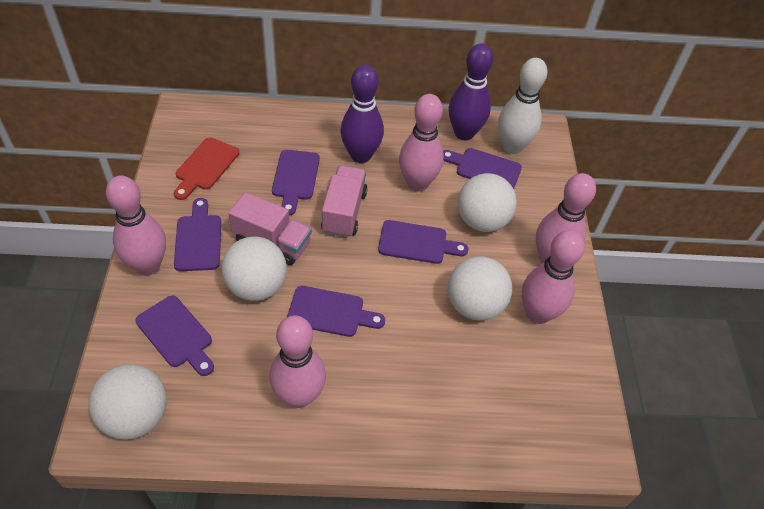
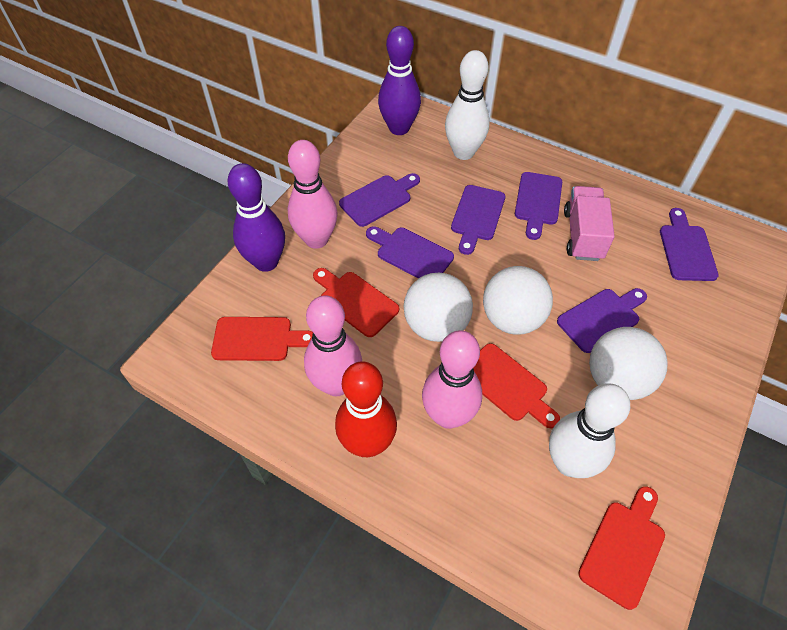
pink bowling pin: 5 -> 3
pink truck: 2 -> 1
red bowling pin: 0 -> 1
red cutting board: 1 -> 4
white ball: 4 -> 3
white bowling pin: 1 -> 2

